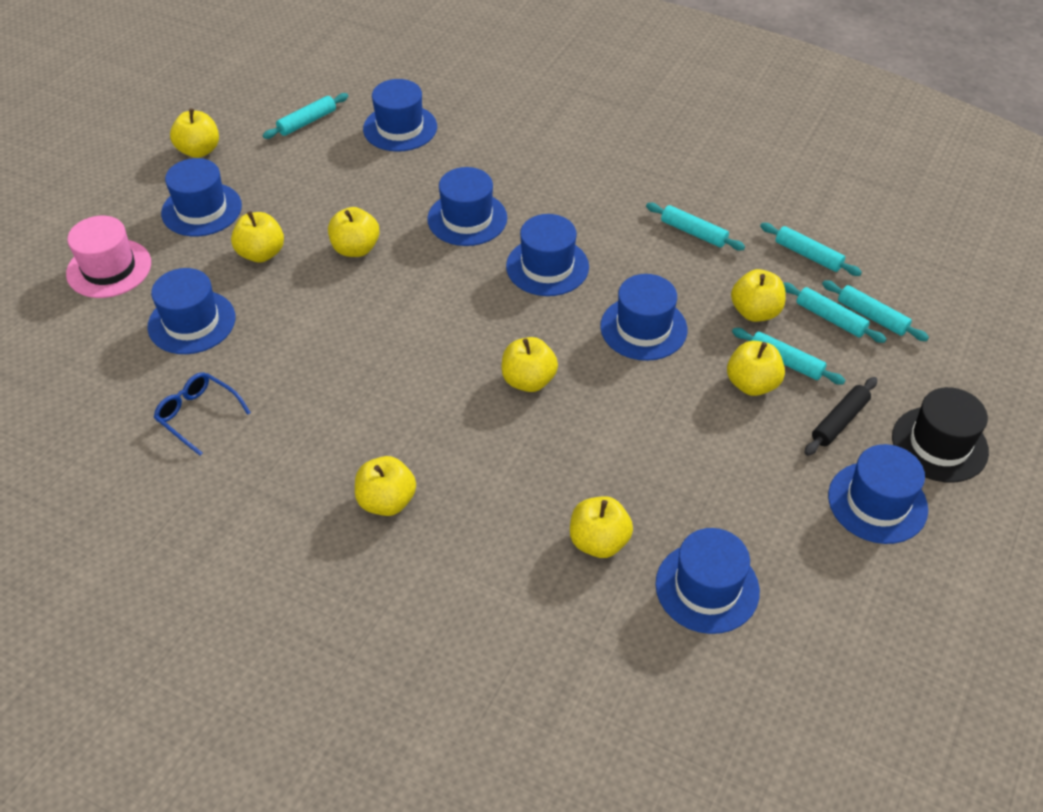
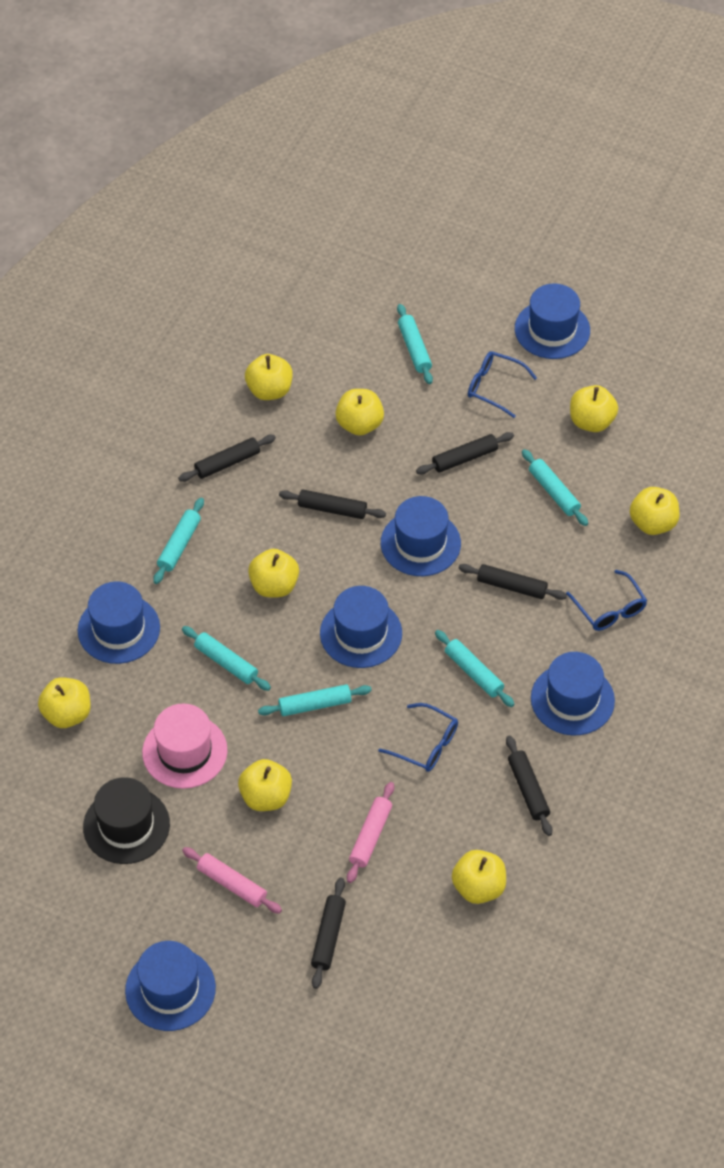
black rolling pin: 1 -> 6
blue glasses: 1 -> 3
blue hat: 8 -> 6
pink rolling pin: 0 -> 2

